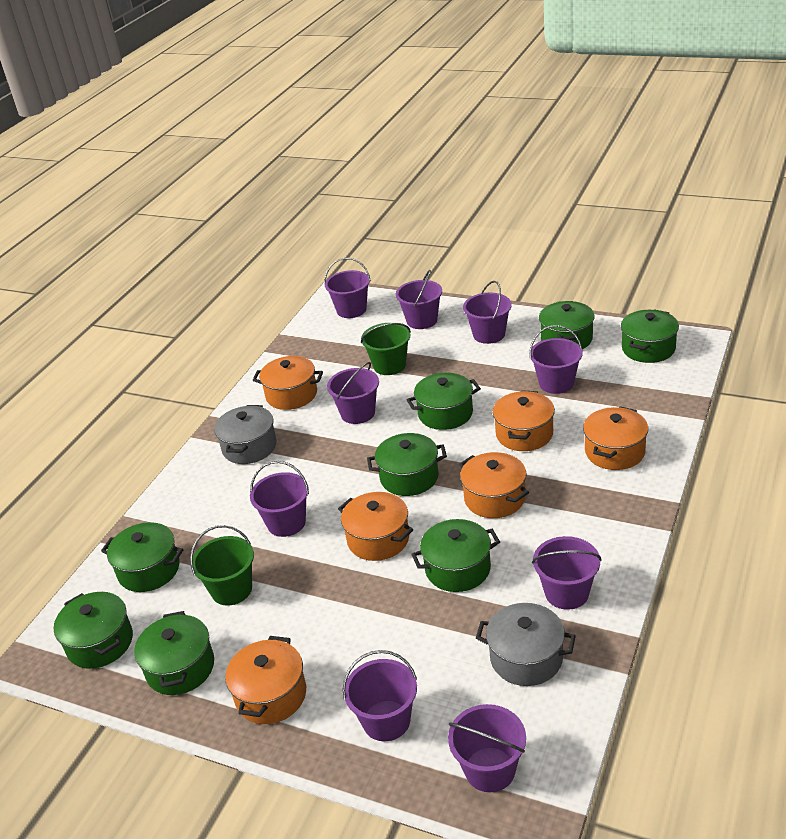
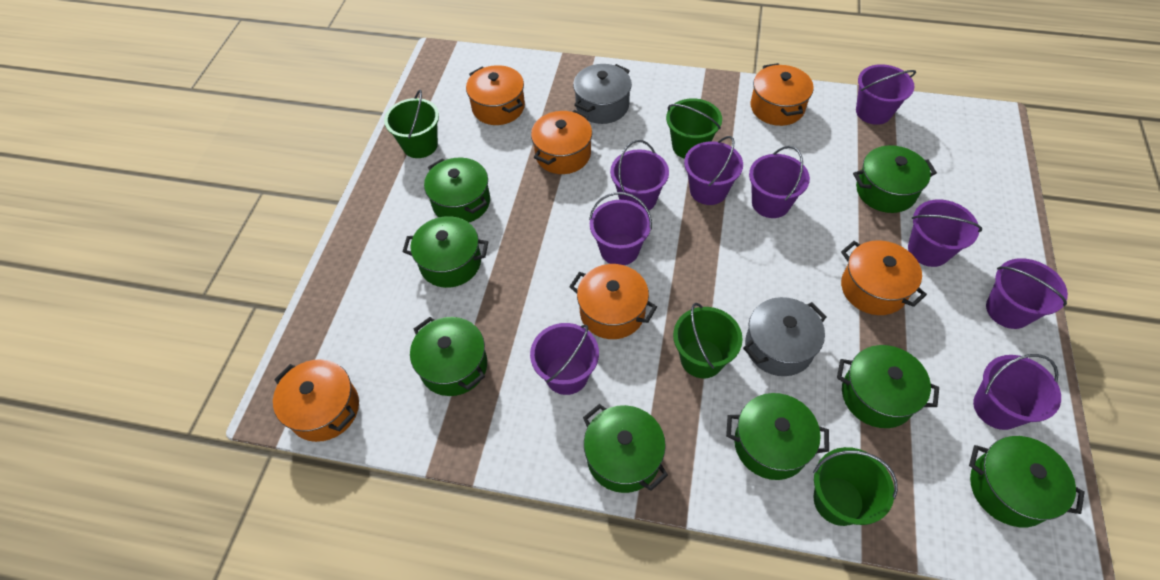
green bucket: 2 -> 4

